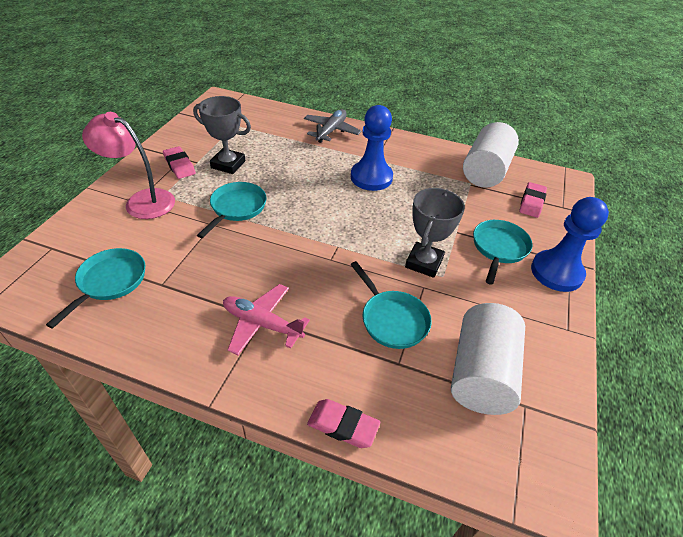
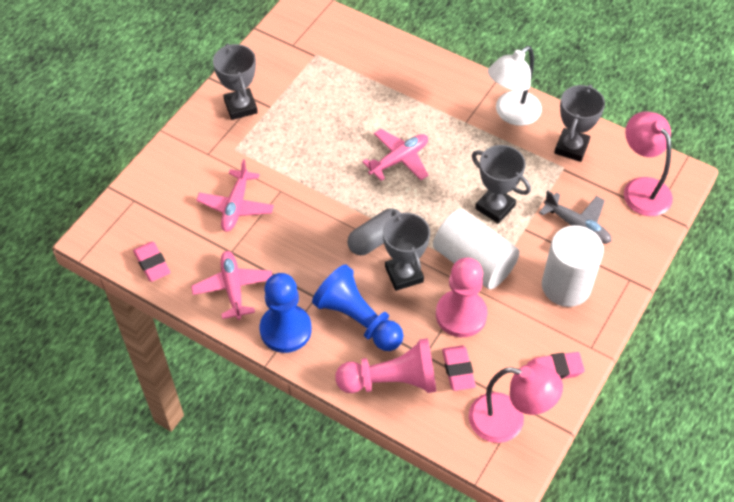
grey capsule: 0 -> 1
grey trophy: 2 -> 4
pink lamp: 1 -> 2
pink pawn: 0 -> 2
pink plane: 1 -> 3
turquoise pan: 4 -> 0
white lamp: 0 -> 1

